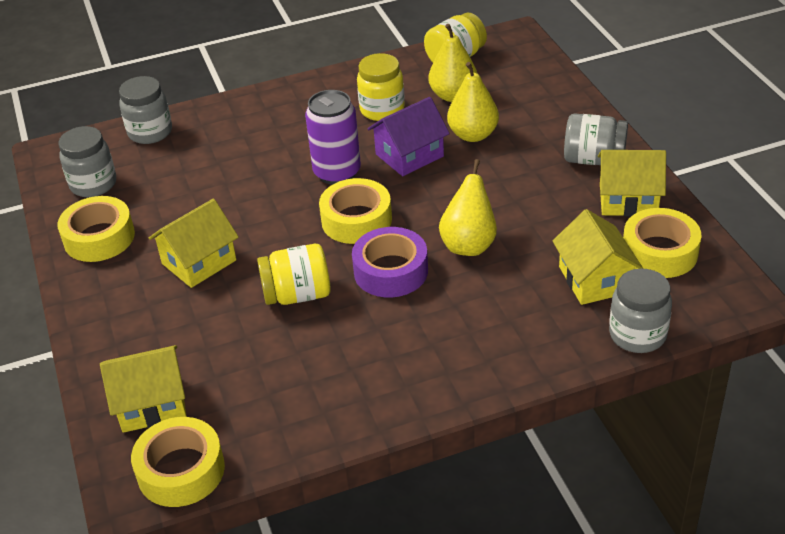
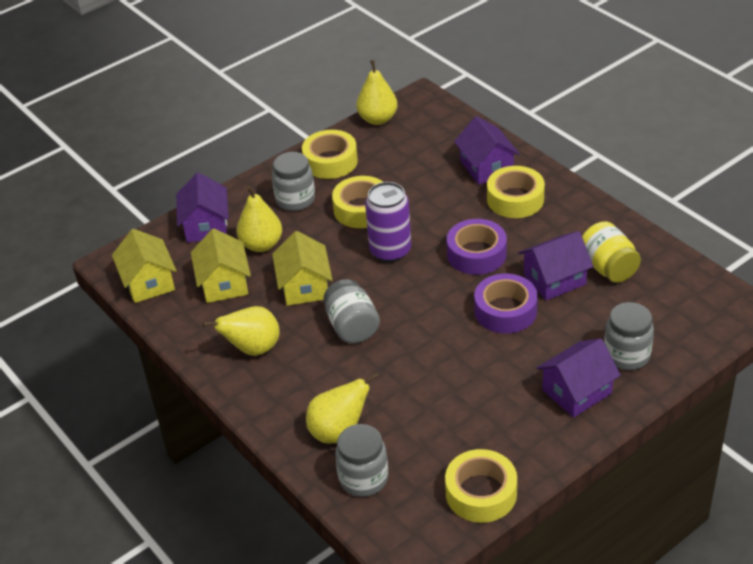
purple house: 1 -> 4
purple tape: 1 -> 2
yellow house: 4 -> 3
yellow jar: 3 -> 1
yellow pear: 3 -> 4

